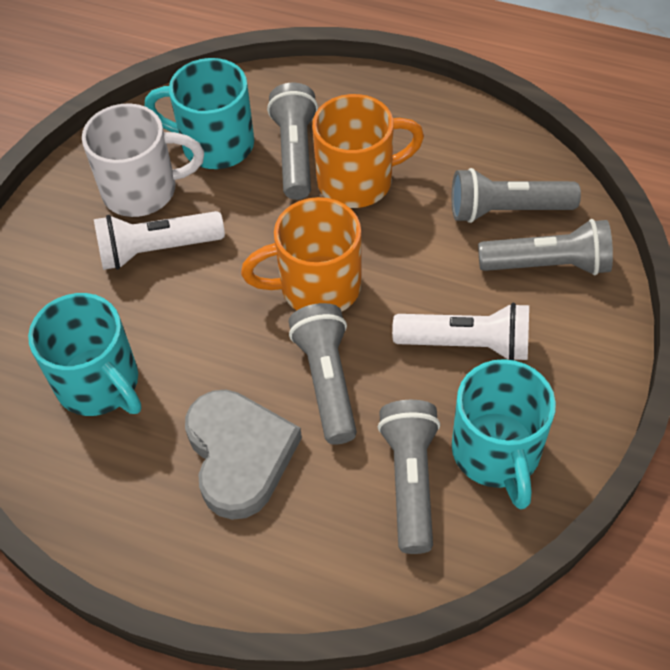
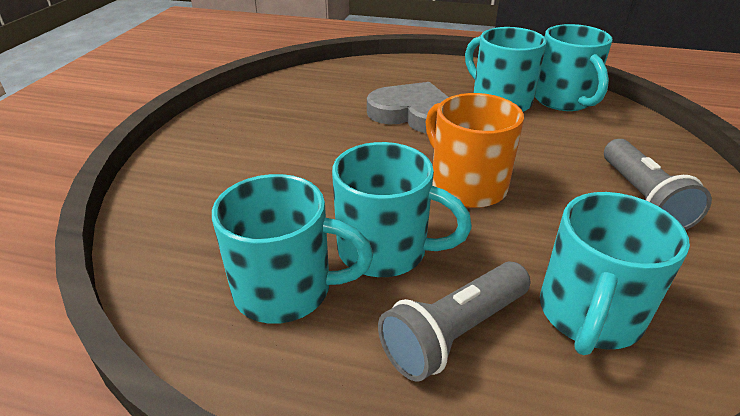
grey flashlight: 5 -> 2
orange mug: 2 -> 1
turquoise mug: 3 -> 5
white flashlight: 2 -> 0
white mug: 1 -> 0

